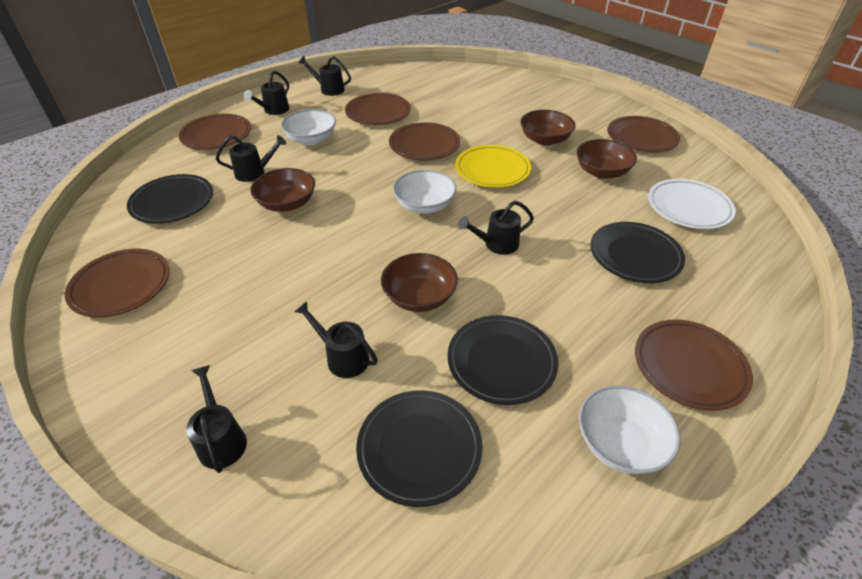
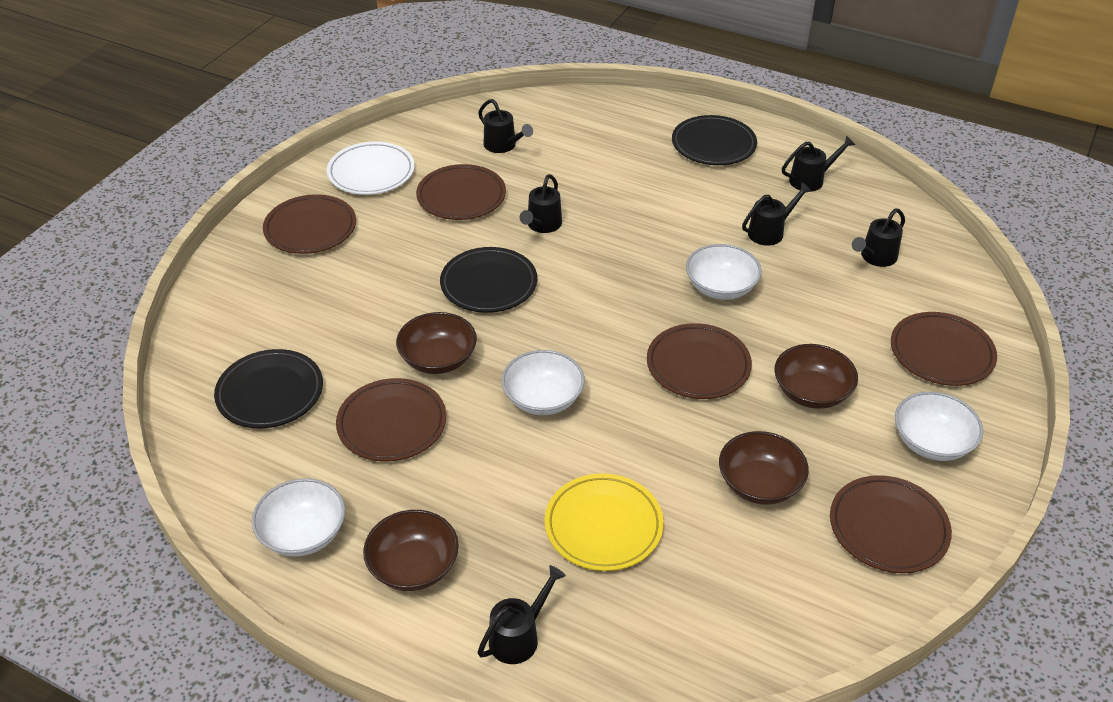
black plate: 4 -> 3
white bowl: 3 -> 4

